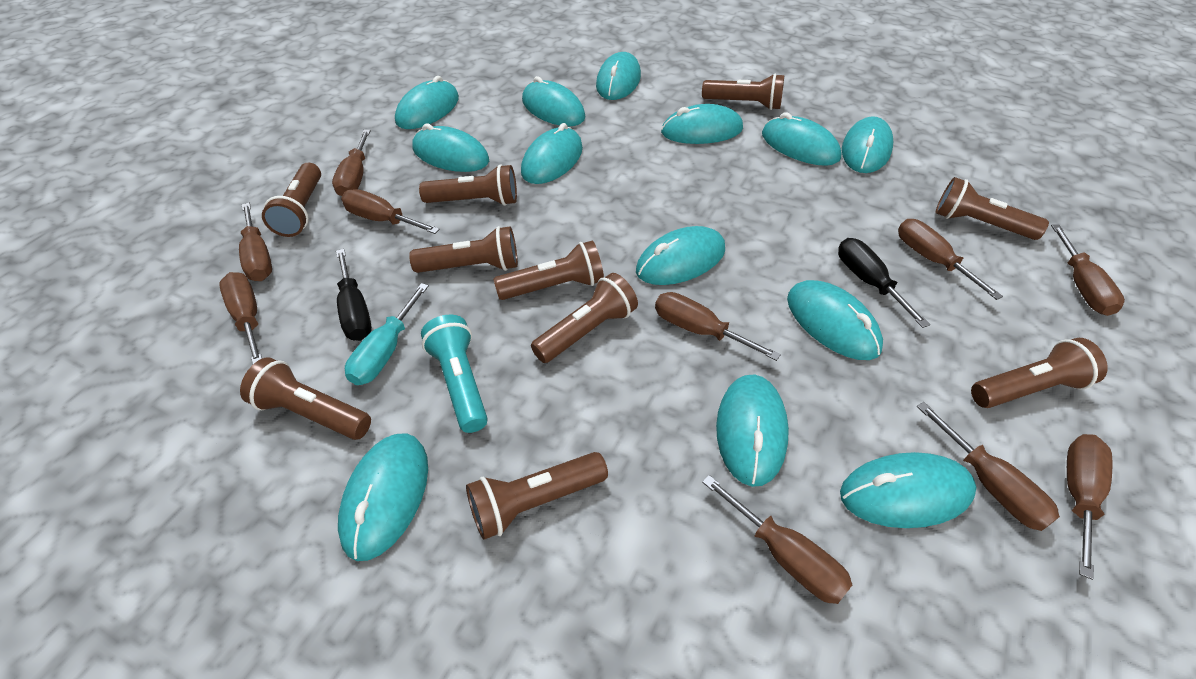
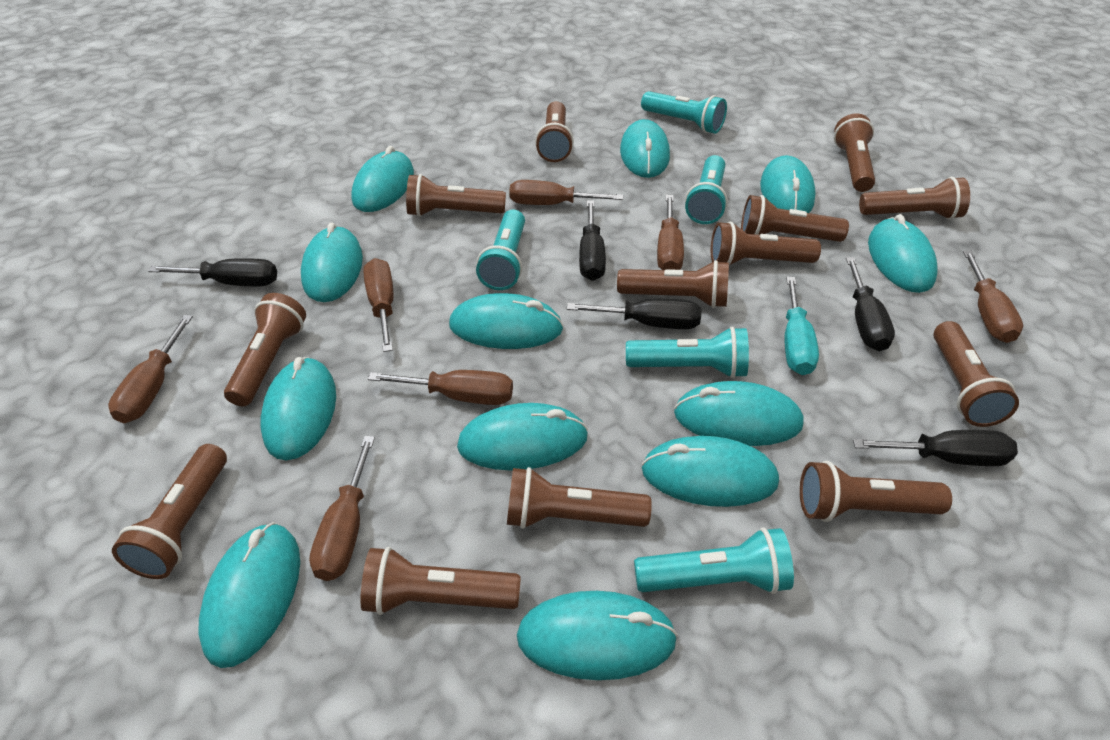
black screwdriver: 2 -> 5
brown flashlight: 10 -> 13
brown screwdriver: 10 -> 7
turquoise flashlight: 1 -> 5
turquoise mouse: 13 -> 12

